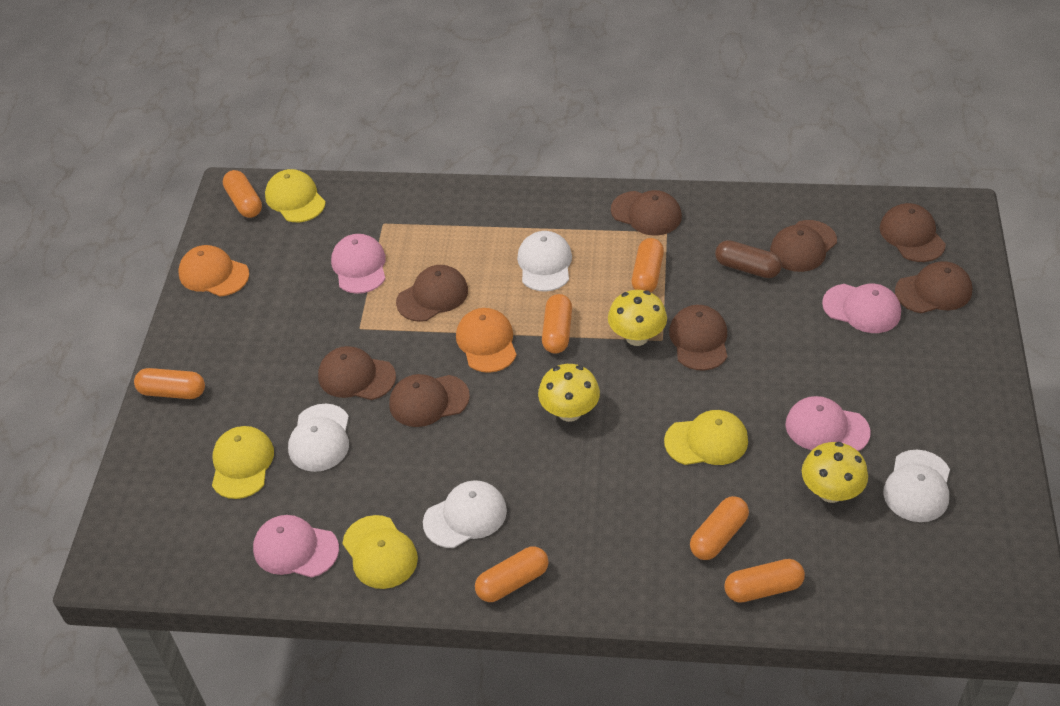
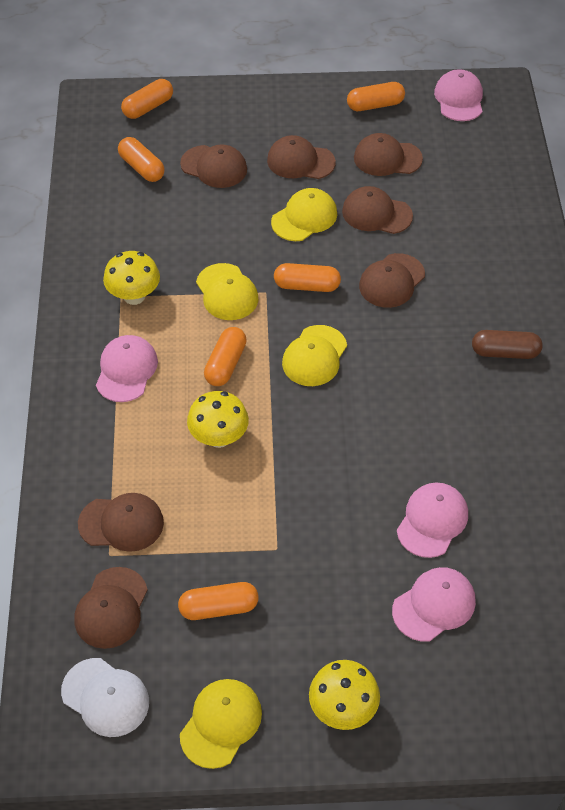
brown cap: 8 -> 7
orange cap: 2 -> 0
orange capsule: 7 -> 6
white cap: 4 -> 1

